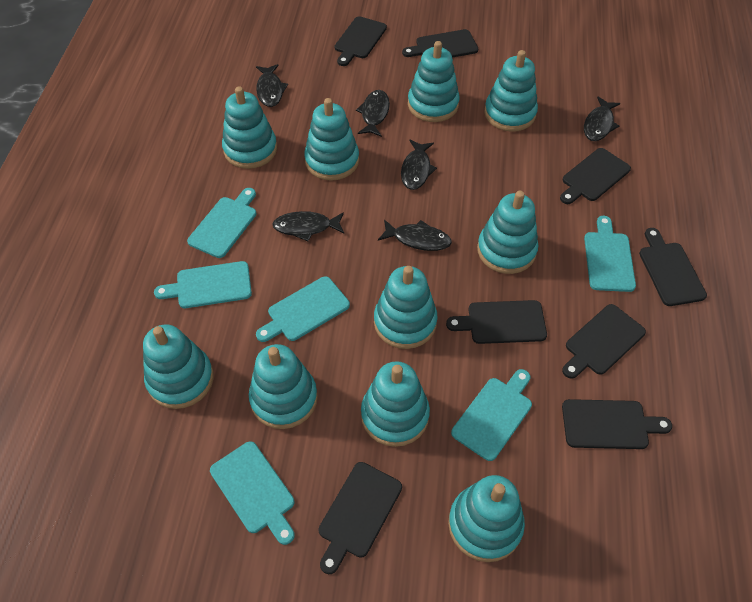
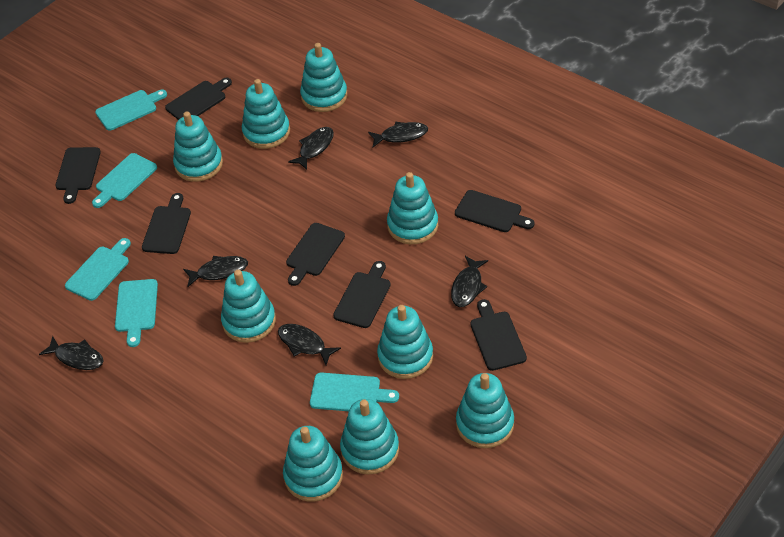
black cutting board: 8 -> 7
turquoise cutting board: 6 -> 5
turquoise stacking toy: 10 -> 9

